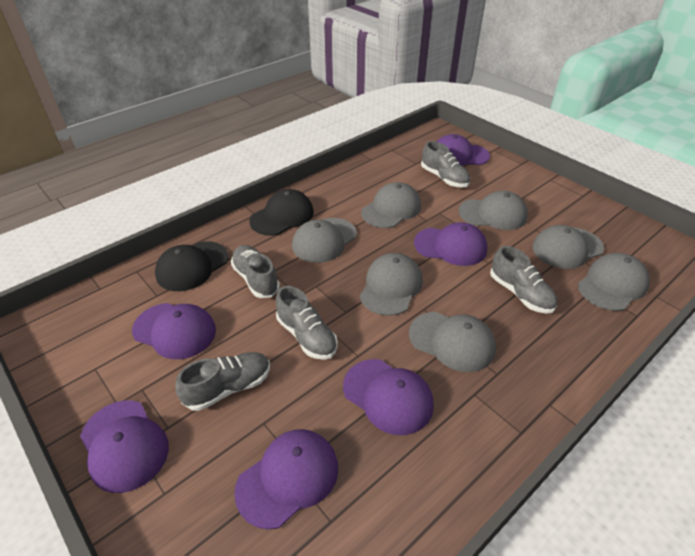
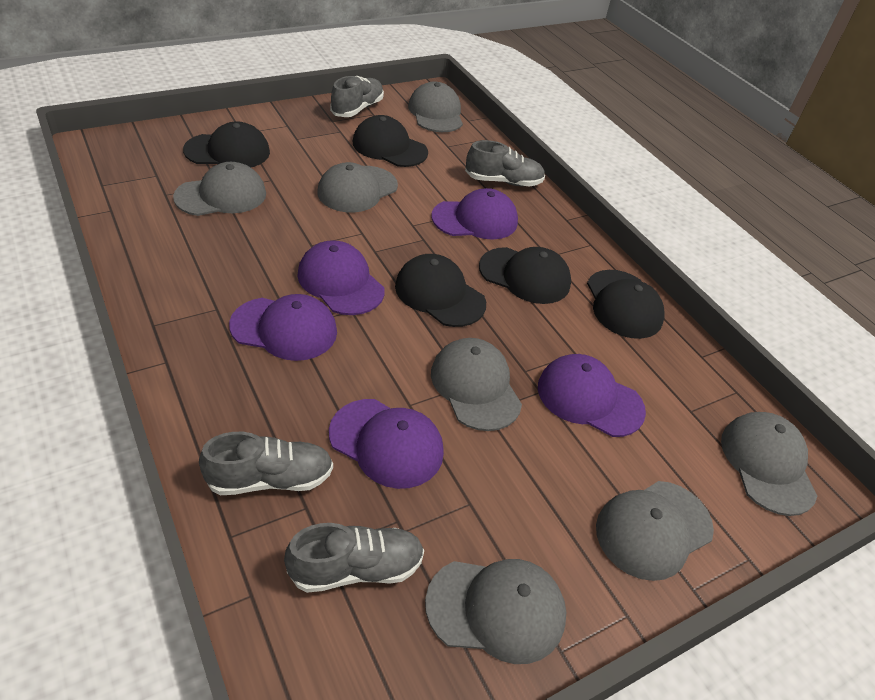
black cap: 2 -> 5
grey shoe: 5 -> 4
purple cap: 6 -> 5

